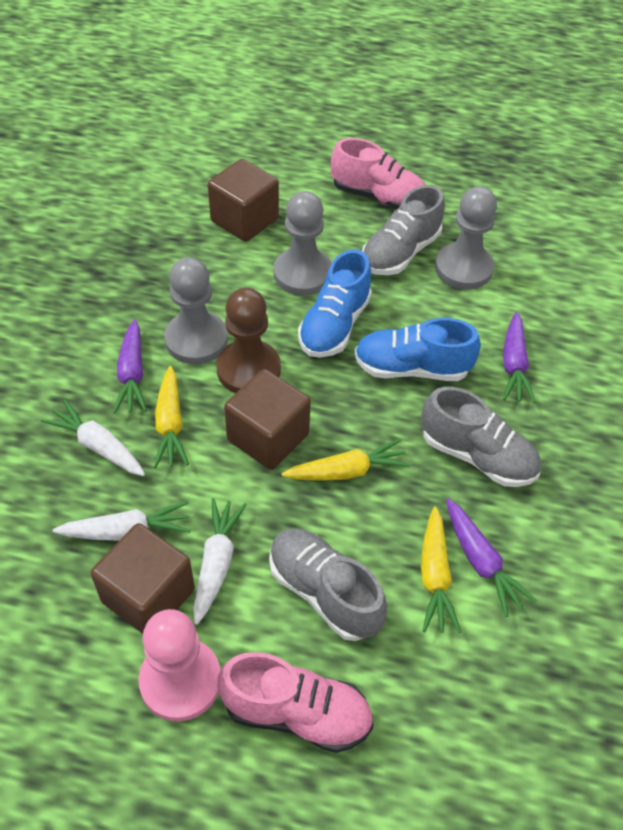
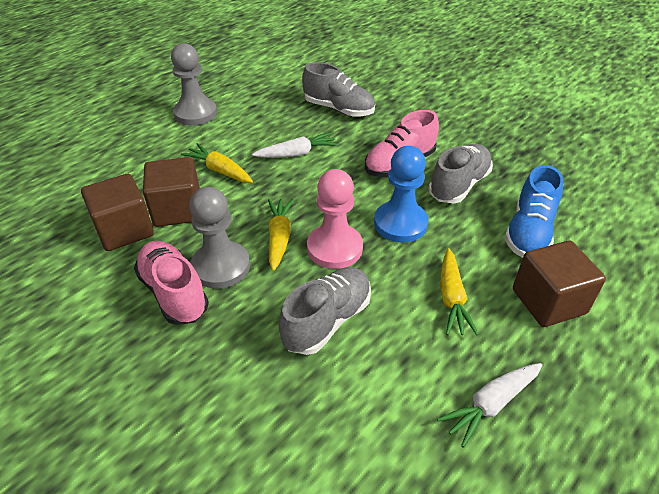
blue pawn: 0 -> 1
blue shoe: 2 -> 1
brown pawn: 1 -> 0
grey pawn: 3 -> 2
purple carrot: 3 -> 0
white carrot: 3 -> 2

